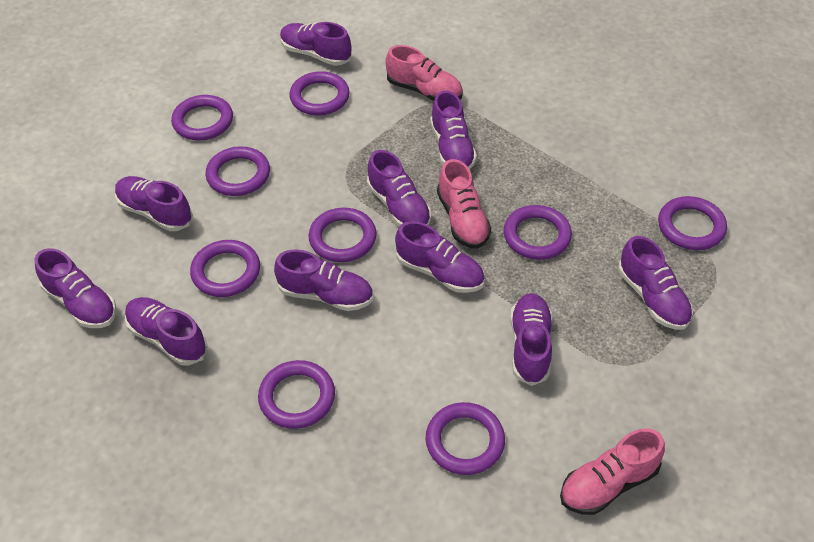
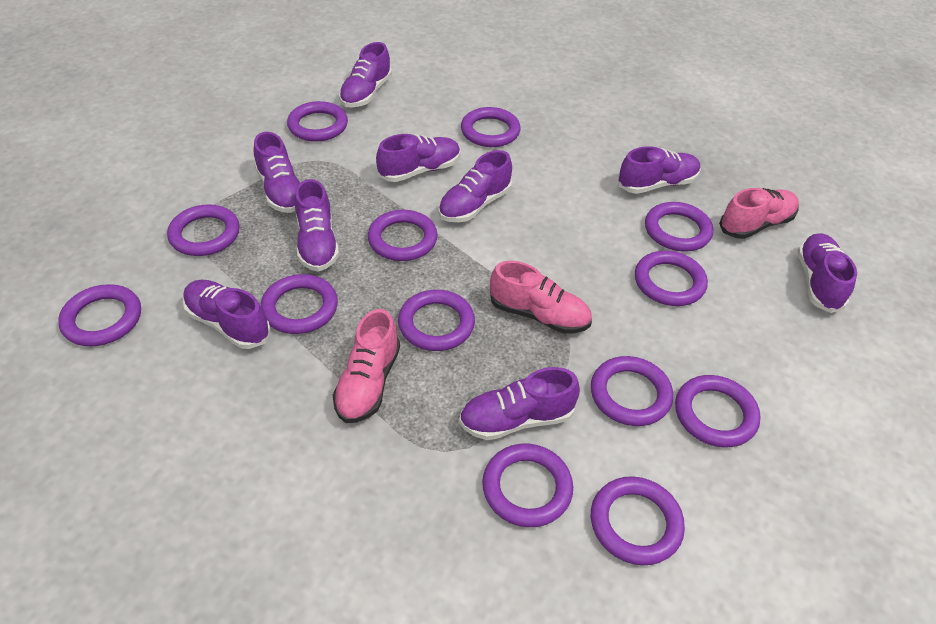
purple ring: 9 -> 13
purple shoe: 10 -> 9

